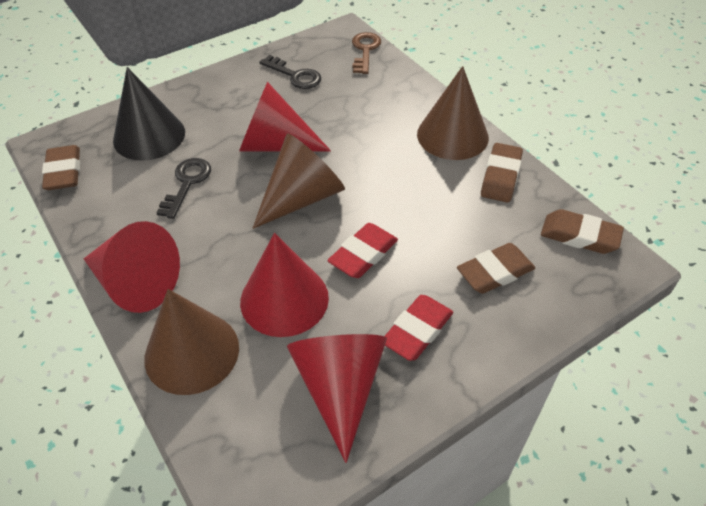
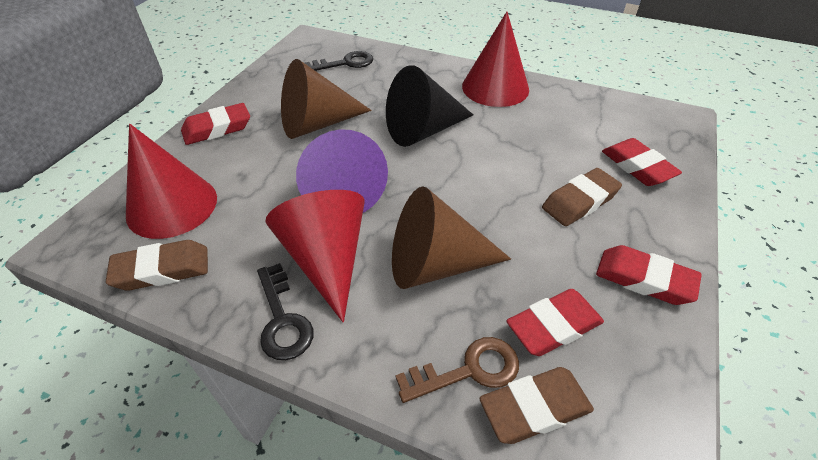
brown cone: 3 -> 2
brown eraser: 4 -> 3
purple cone: 0 -> 1
red cone: 4 -> 3
red eraser: 2 -> 4

